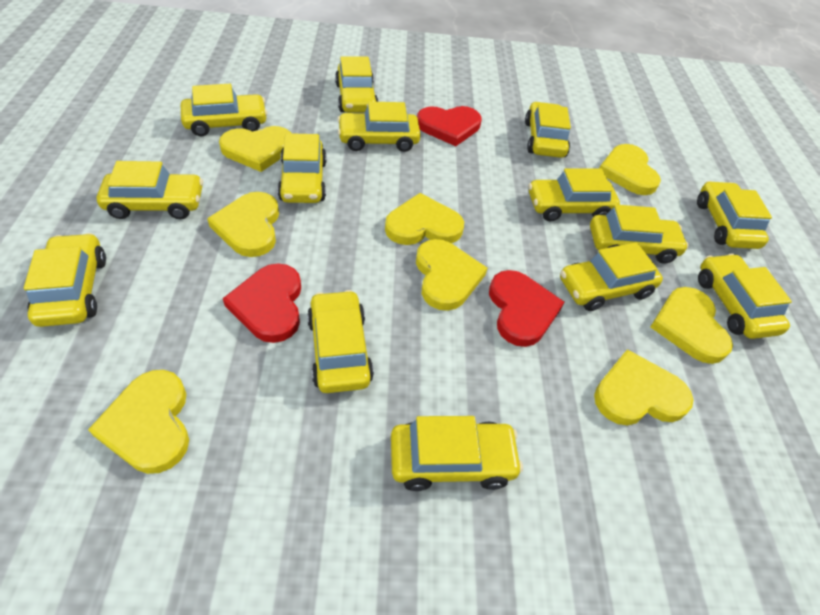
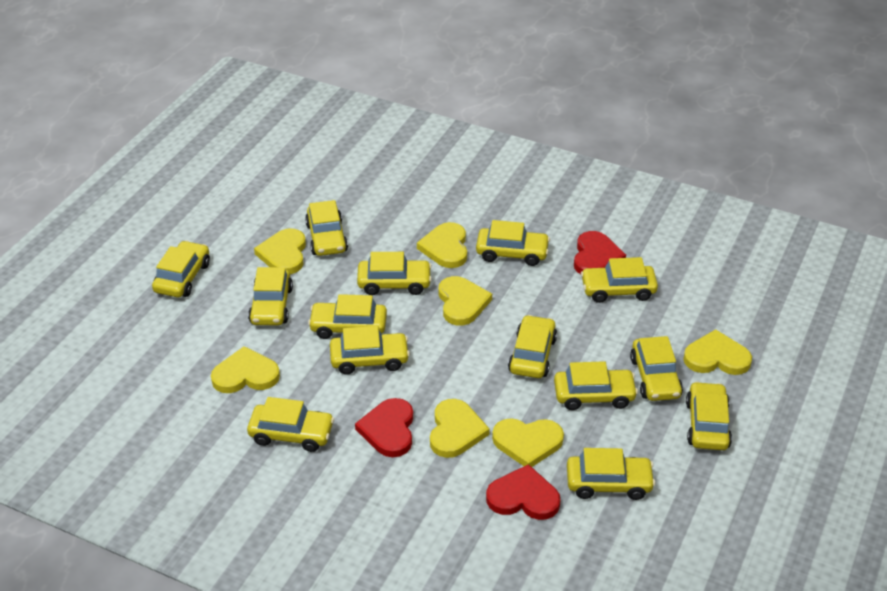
yellow heart: 8 -> 7

